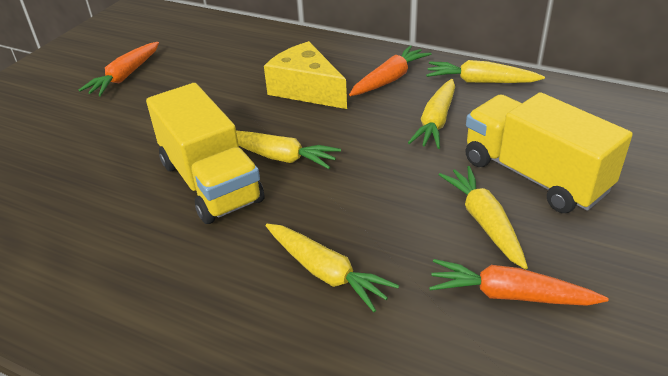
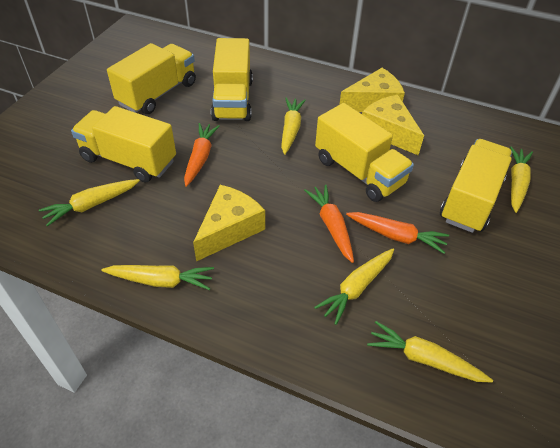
yellow carrot: 5 -> 6
yellow cheese: 1 -> 3
yellow truck: 2 -> 5

